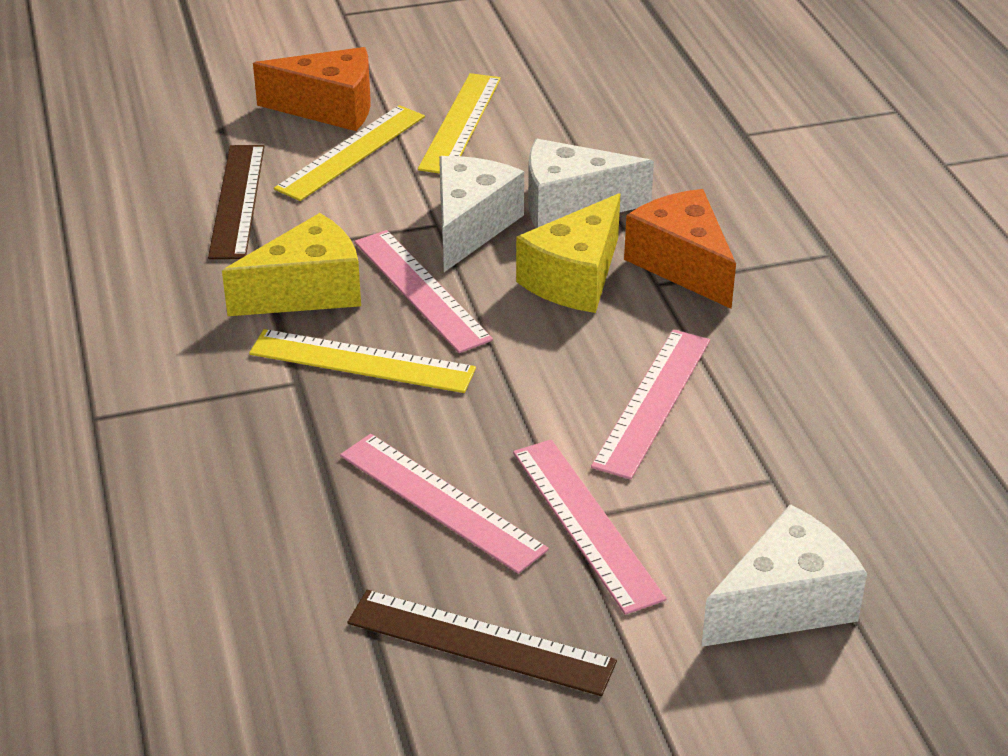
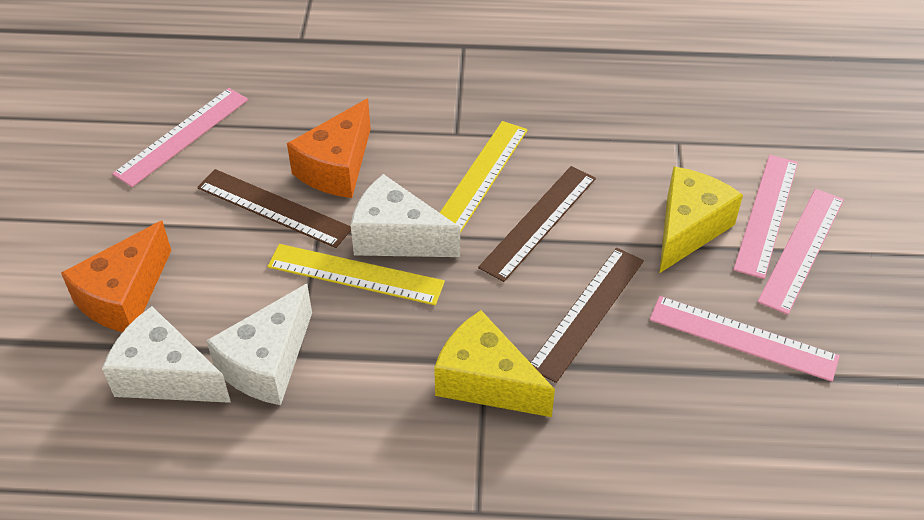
brown ruler: 2 -> 3
yellow ruler: 3 -> 2

